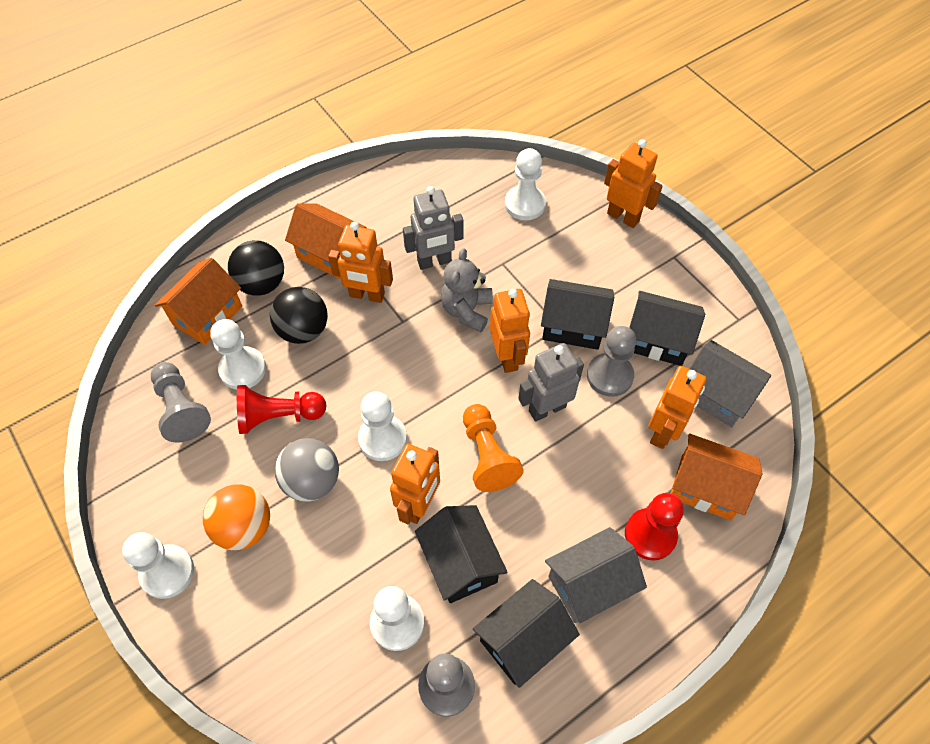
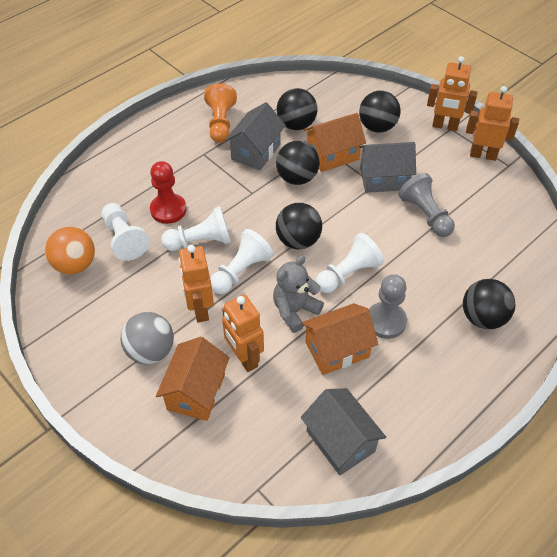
black ball: 2 -> 5
black house: 4 -> 0
grey house: 2 -> 3
grey pawn: 3 -> 2
grey robot: 2 -> 0
orange robot: 5 -> 4
red pawn: 2 -> 1
white pawn: 5 -> 4

